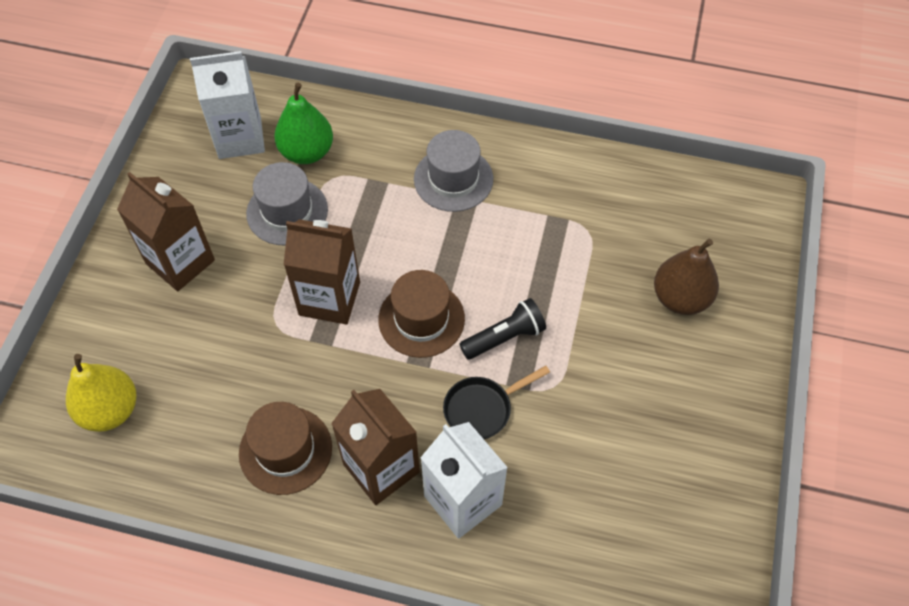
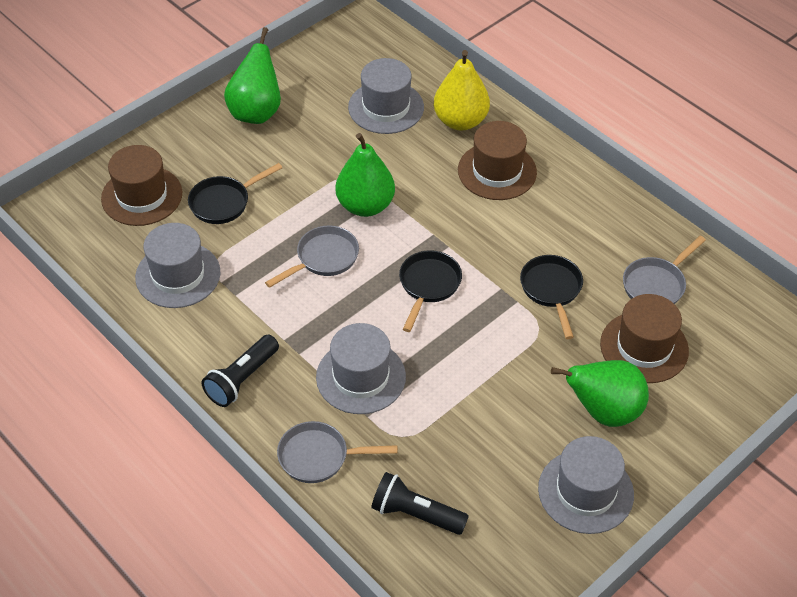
black flashlight: 1 -> 2
black pan: 1 -> 3
brown carton: 3 -> 0
brown hat: 2 -> 3
brown pear: 1 -> 0
green pear: 1 -> 3
grey hat: 2 -> 4
grey pan: 0 -> 3
white carton: 2 -> 0

